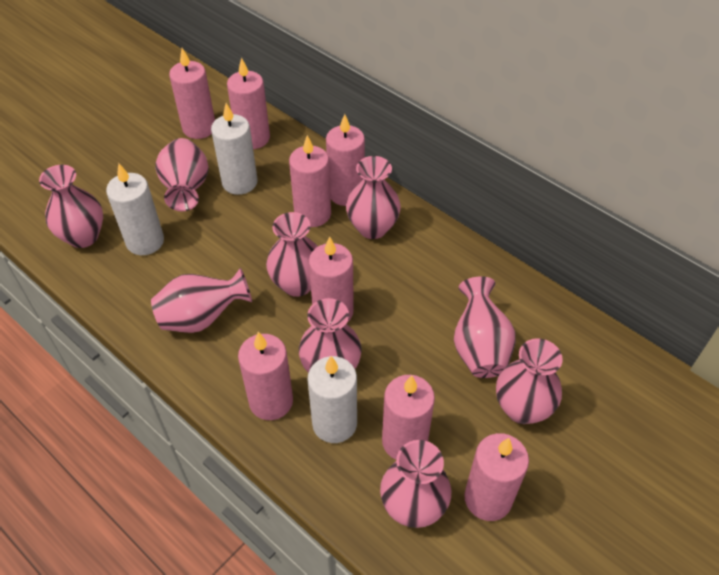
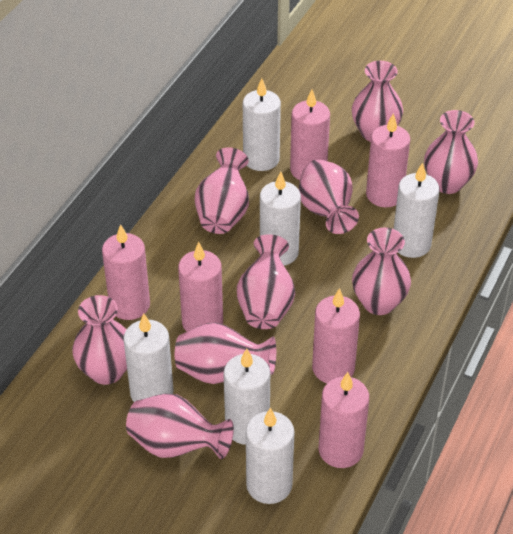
pink candle: 8 -> 6
white candle: 3 -> 6

